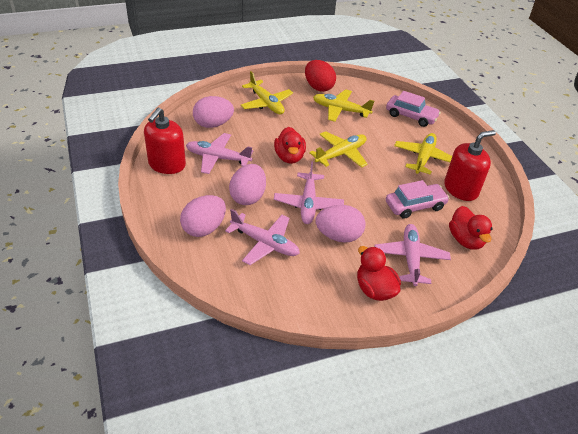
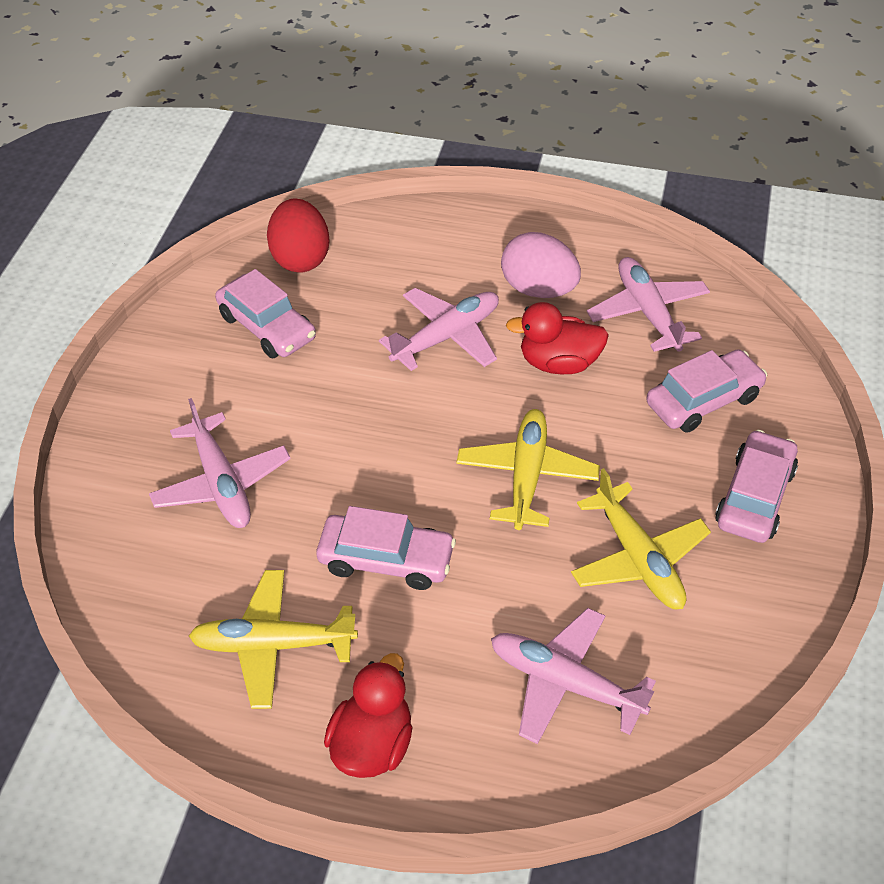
pink car: 2 -> 4
pink egg: 4 -> 1
red duck: 3 -> 2
red soap dispenser: 2 -> 0
yellow plane: 4 -> 3

